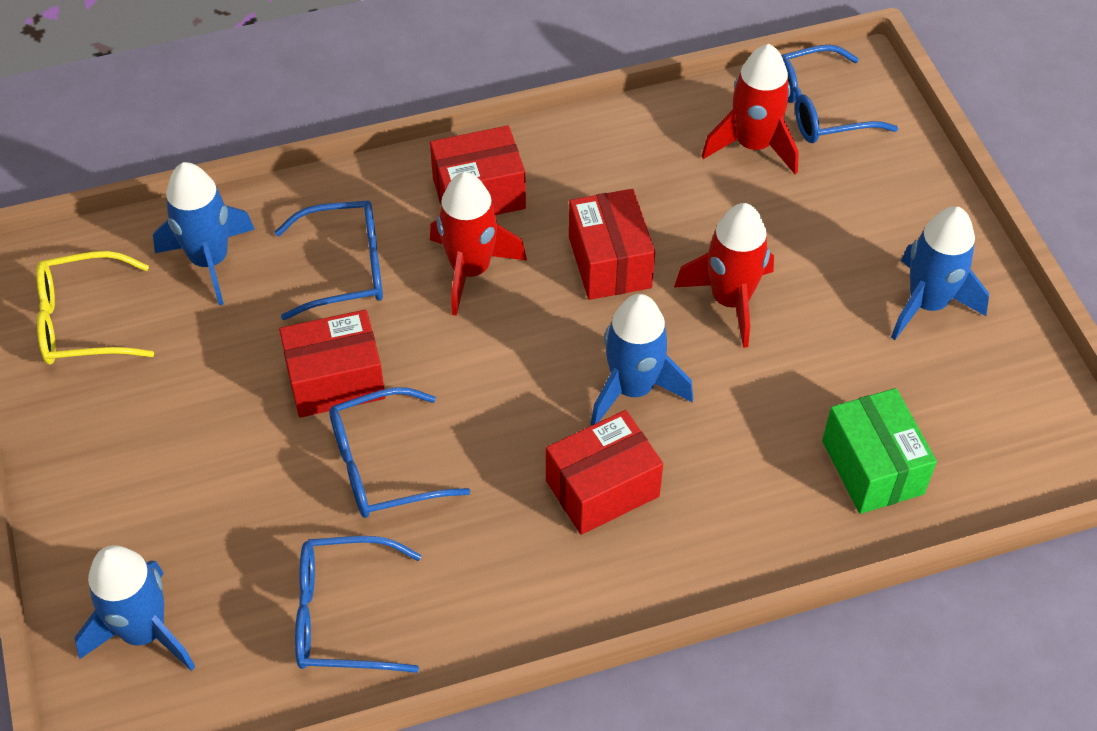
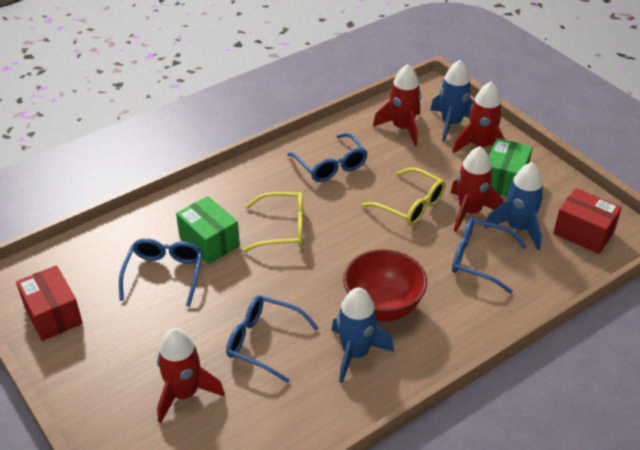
blue rocket: 4 -> 3
green box: 1 -> 2
red bowl: 0 -> 1
red box: 4 -> 2
red rocket: 3 -> 4
yellow glasses: 1 -> 2

